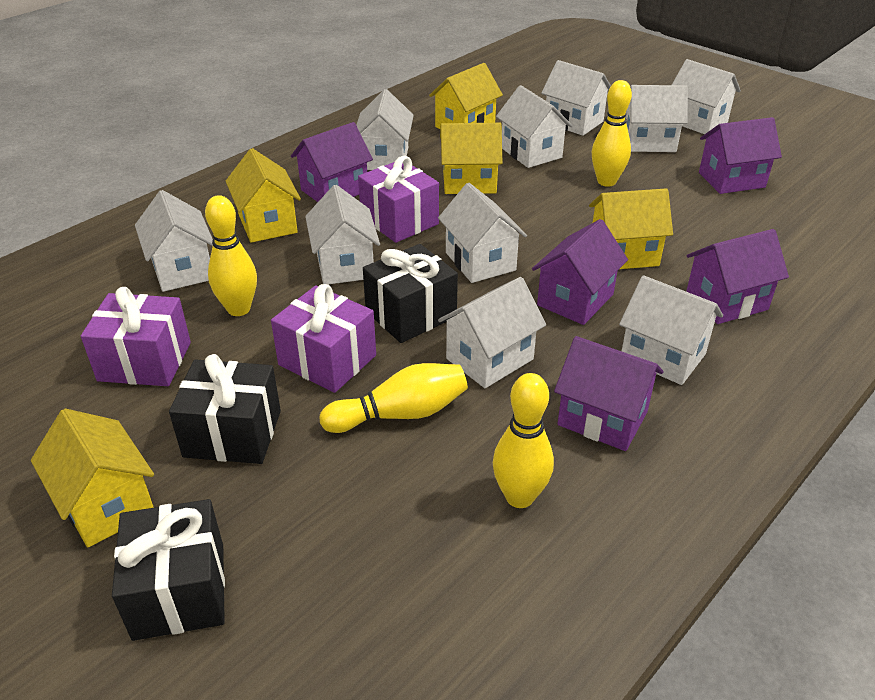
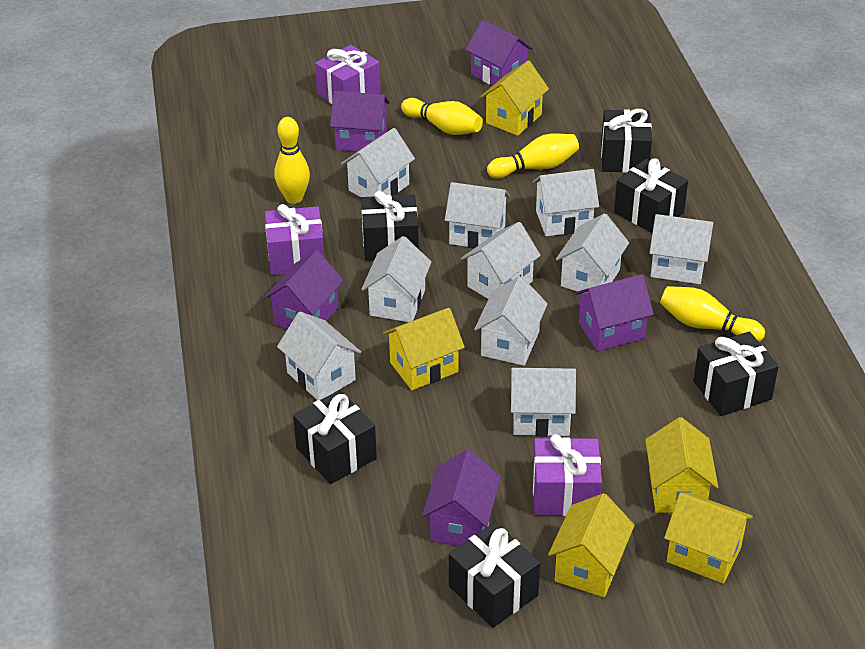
black gift: 3 -> 6

